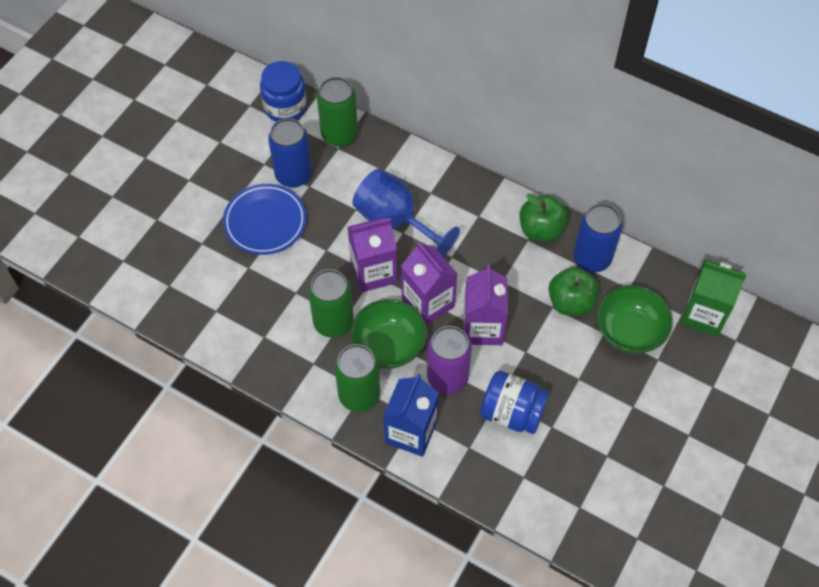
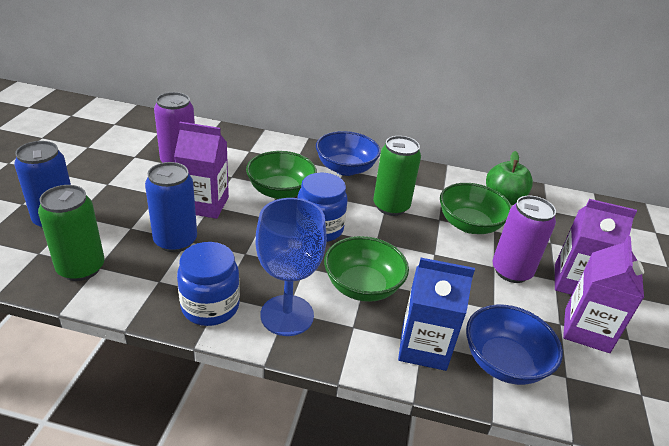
blue bowl: 0 -> 2
blue plate: 1 -> 0
green apple: 2 -> 1
green bowl: 2 -> 3
green can: 3 -> 2
green carton: 1 -> 0
purple can: 1 -> 2

